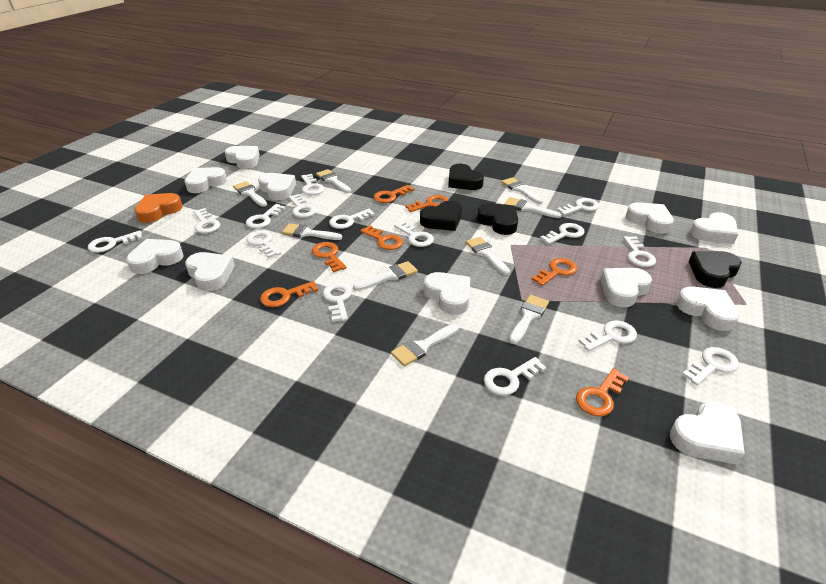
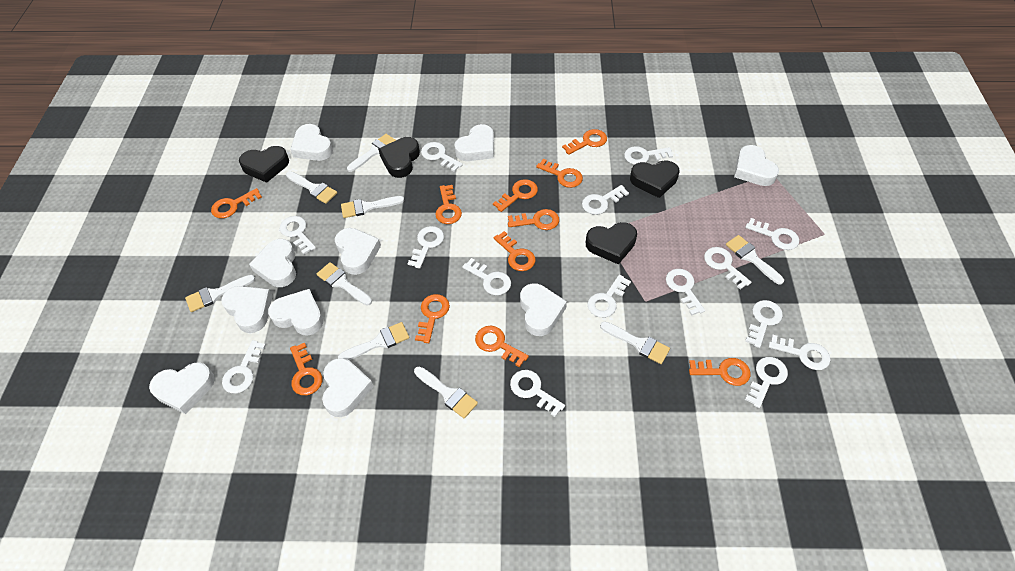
orange heart: 1 -> 0
orange key: 7 -> 11
white heart: 11 -> 10

